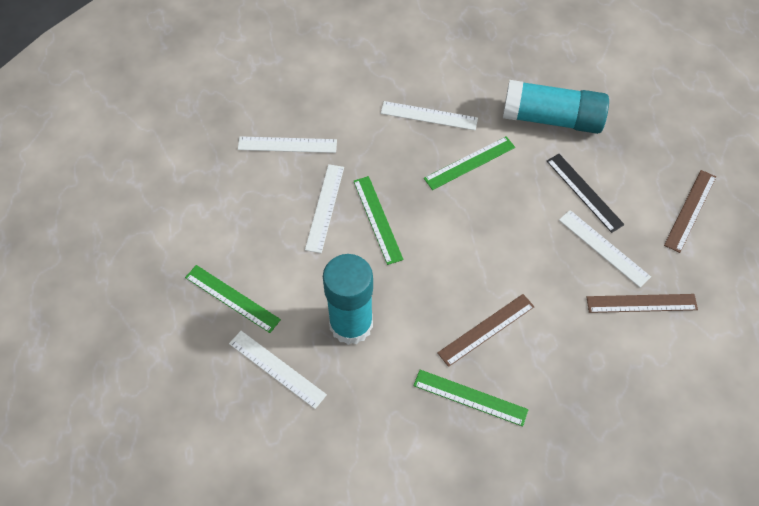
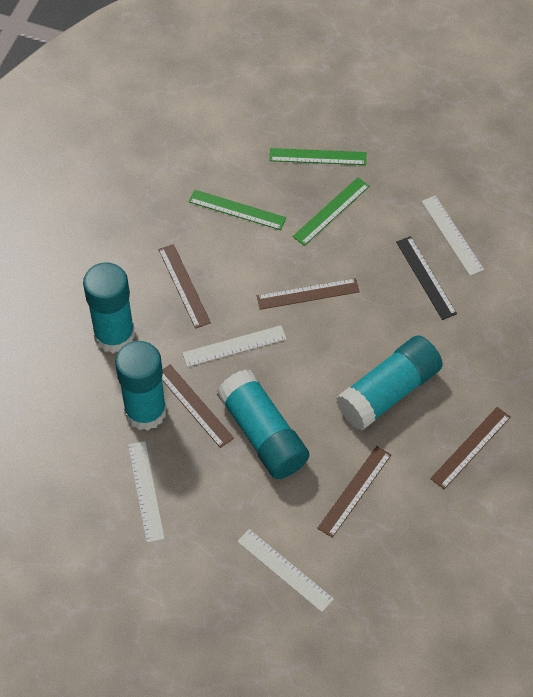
brown ruler: 3 -> 5
green ruler: 4 -> 3
turquoise glue stick: 2 -> 4
white ruler: 5 -> 4

